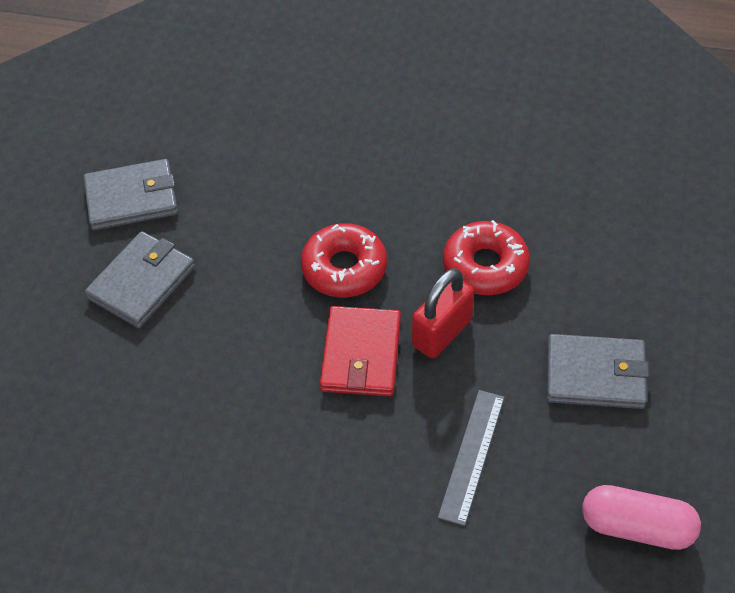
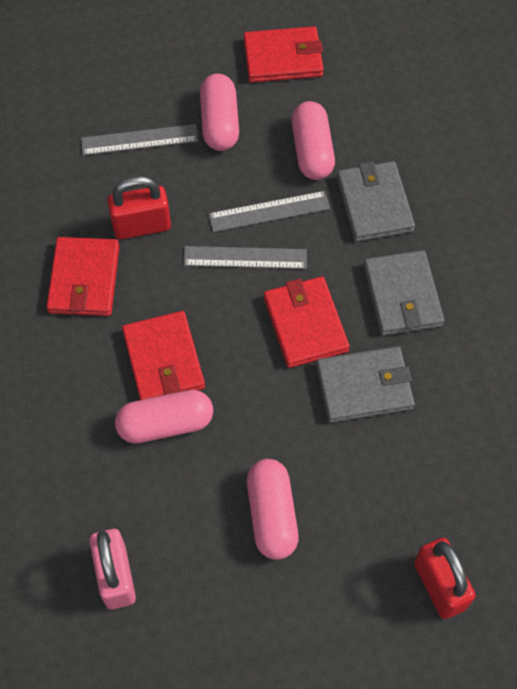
grey ruler: 1 -> 3
pink capsule: 1 -> 4
pink padlock: 0 -> 1
red donut: 2 -> 0
red padlock: 1 -> 2
red wallet: 1 -> 4

